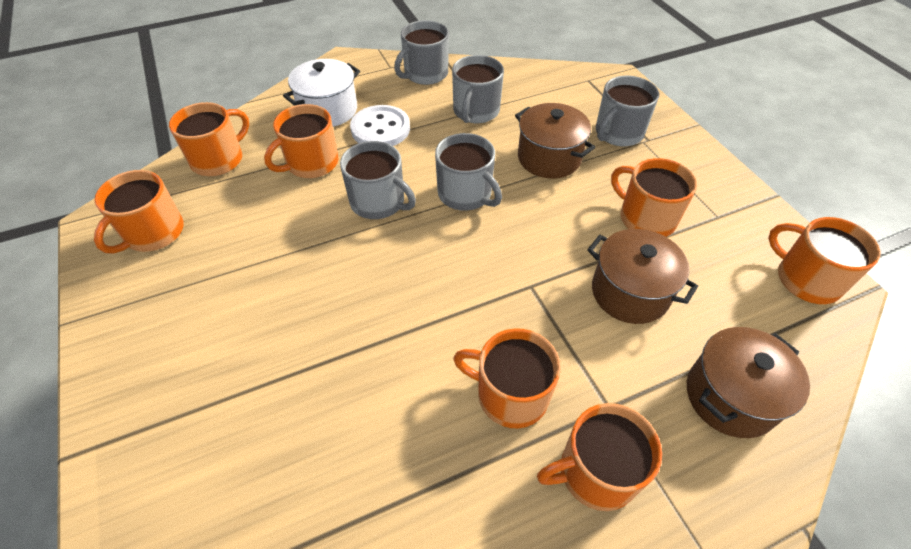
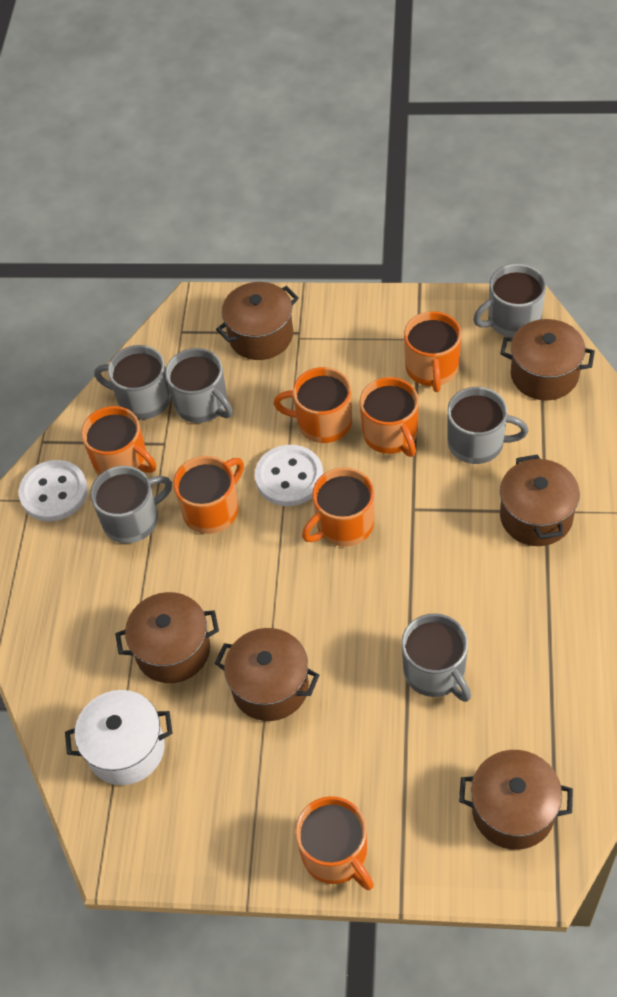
brown pot: 3 -> 6
grey mug: 5 -> 6
white button: 1 -> 2

